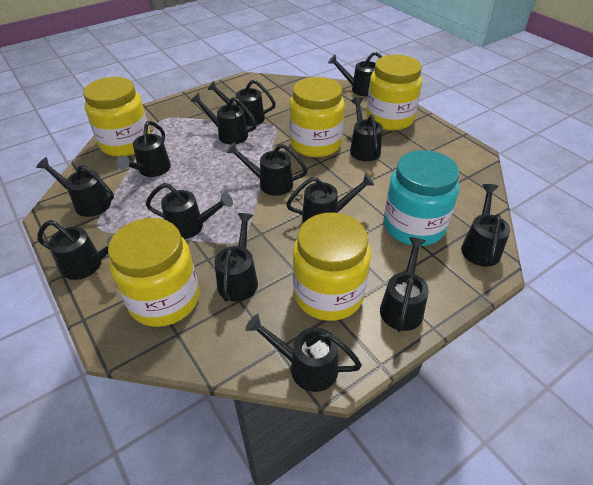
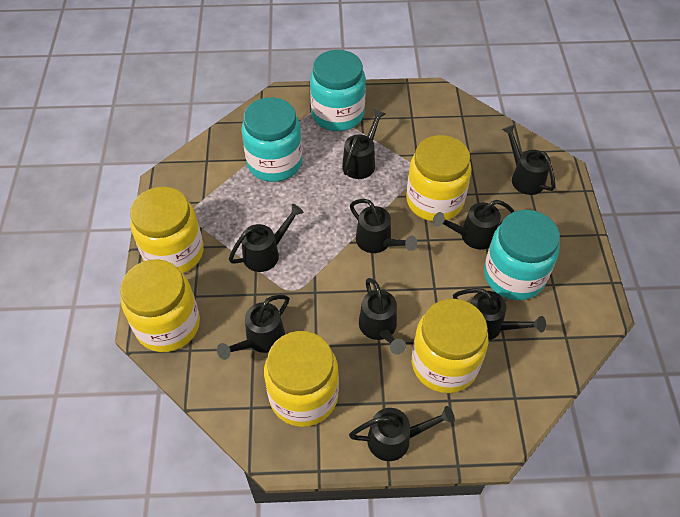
black watering can: 14 -> 9
turquoise jar: 1 -> 3

